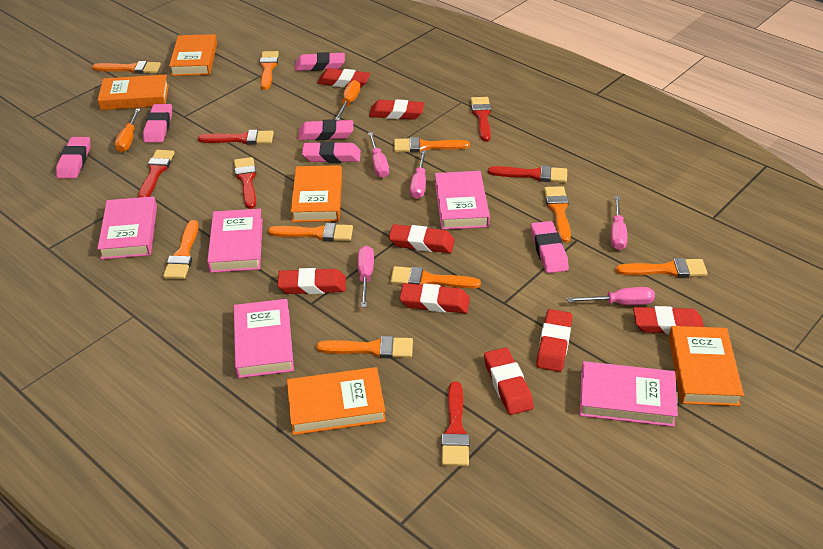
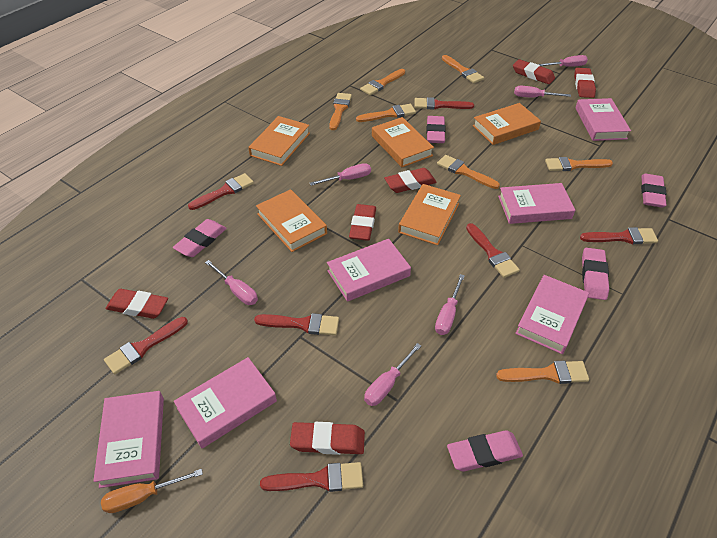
orange brush: 9 -> 7
orange screwdriver: 2 -> 1
pink book: 5 -> 6
pink eraser: 6 -> 5
pink screwdriver: 5 -> 6
red brush: 6 -> 7
red eraser: 8 -> 6

